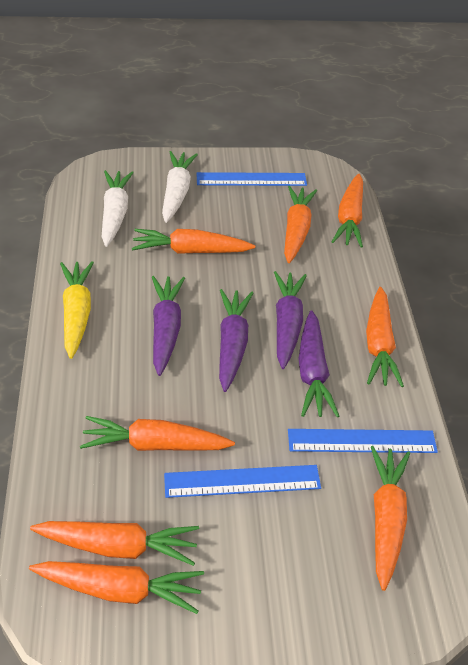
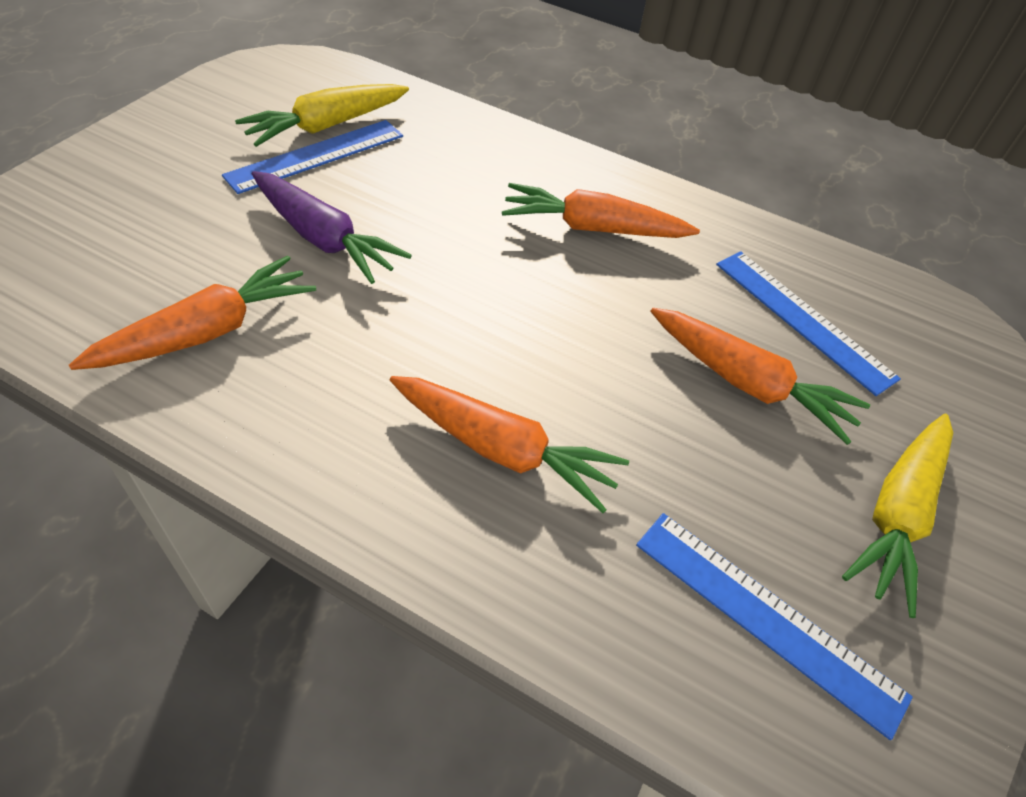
orange carrot: 8 -> 4
purple carrot: 4 -> 1
white carrot: 2 -> 0
yellow carrot: 1 -> 2

